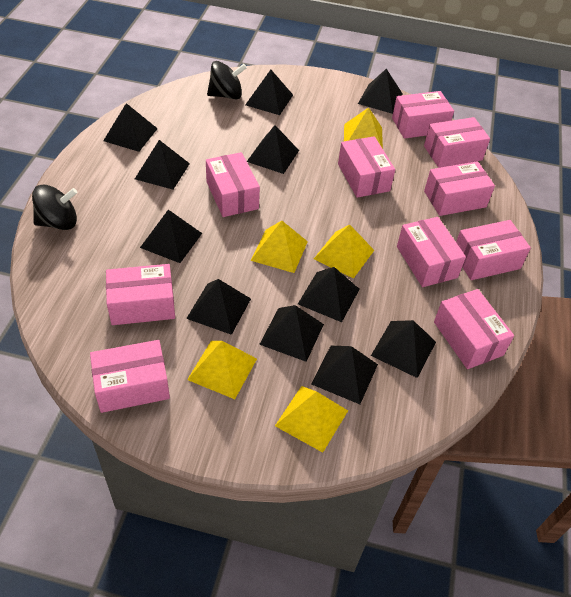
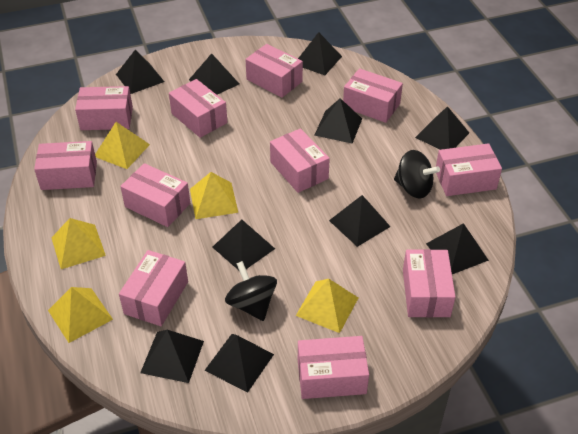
black pyramid: 11 -> 10
pink box: 10 -> 11

